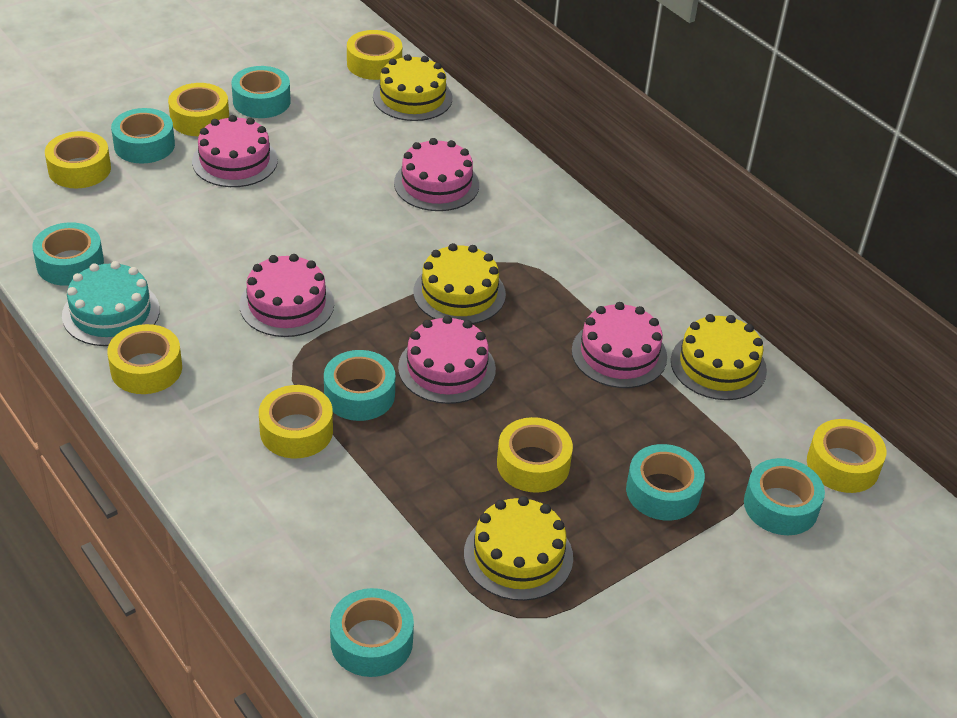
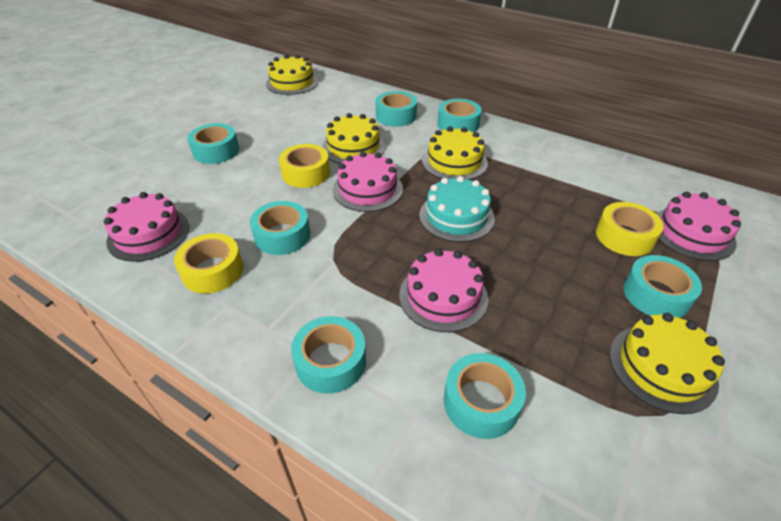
pink cake: 5 -> 4
yellow tape: 7 -> 3

